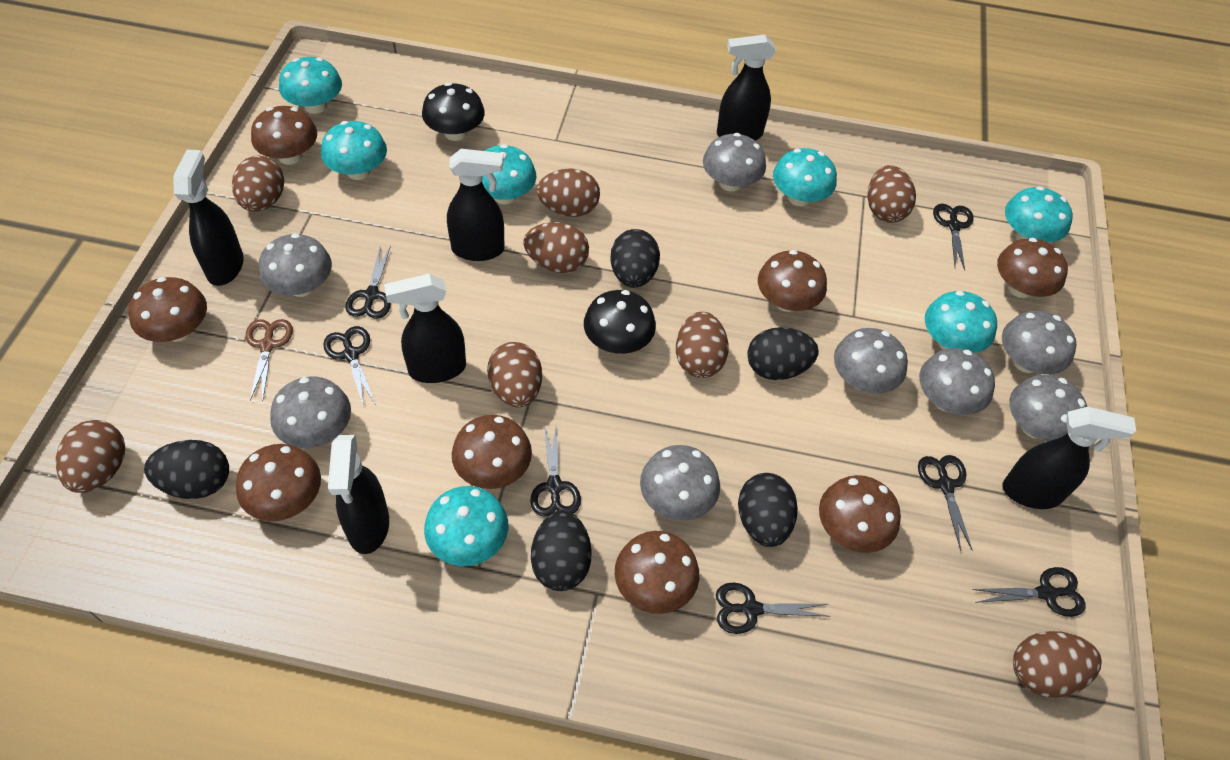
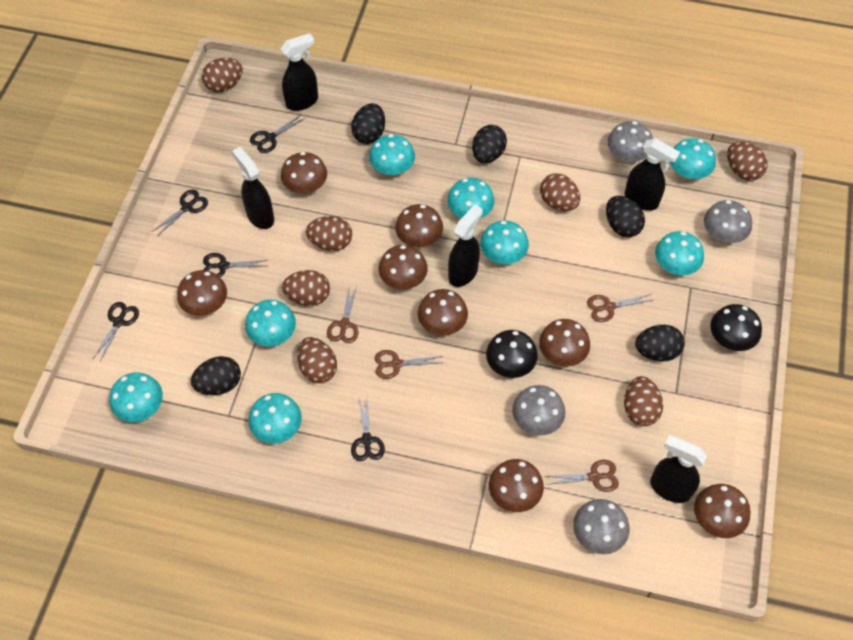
black scissors: 7 -> 5
black spray bottle: 6 -> 5
brown egg: 8 -> 7
brown scissors: 1 -> 4
grey mushroom: 8 -> 4
turquoise mushroom: 7 -> 8

